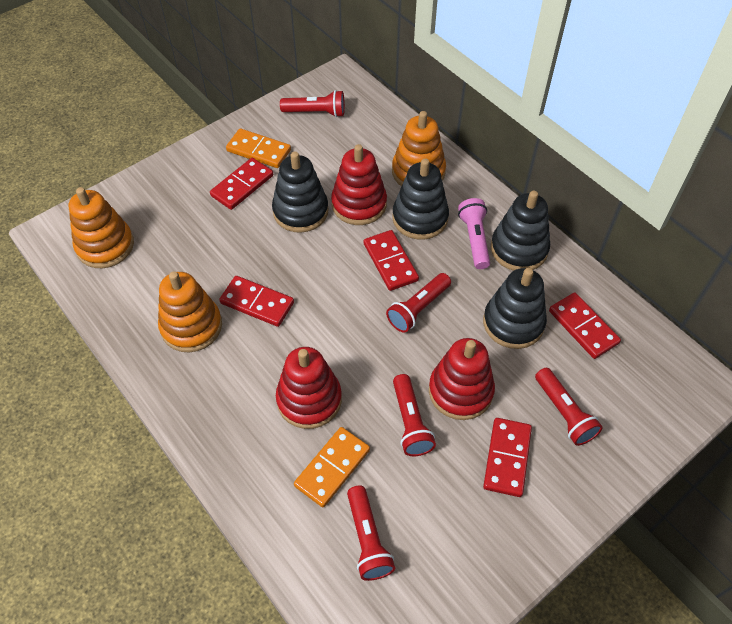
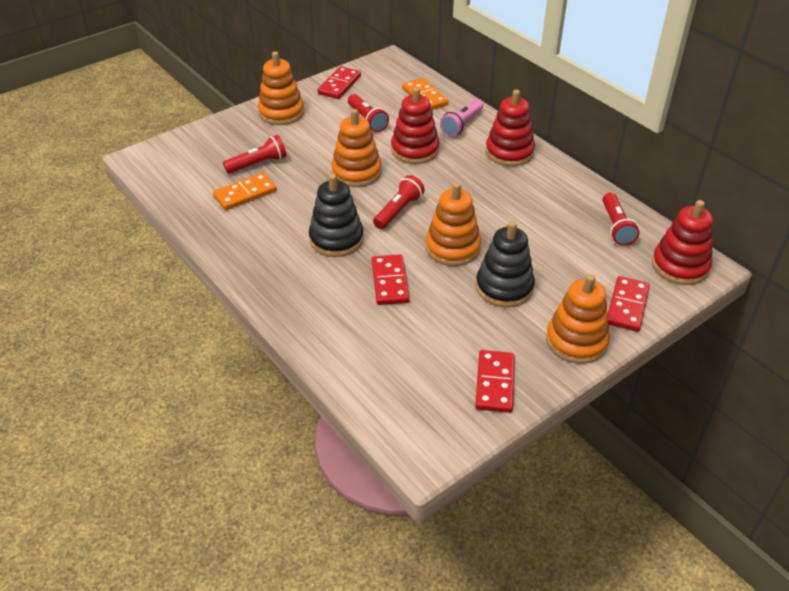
black stacking toy: 4 -> 2
orange stacking toy: 3 -> 4
red domino: 5 -> 4
red flashlight: 5 -> 4

